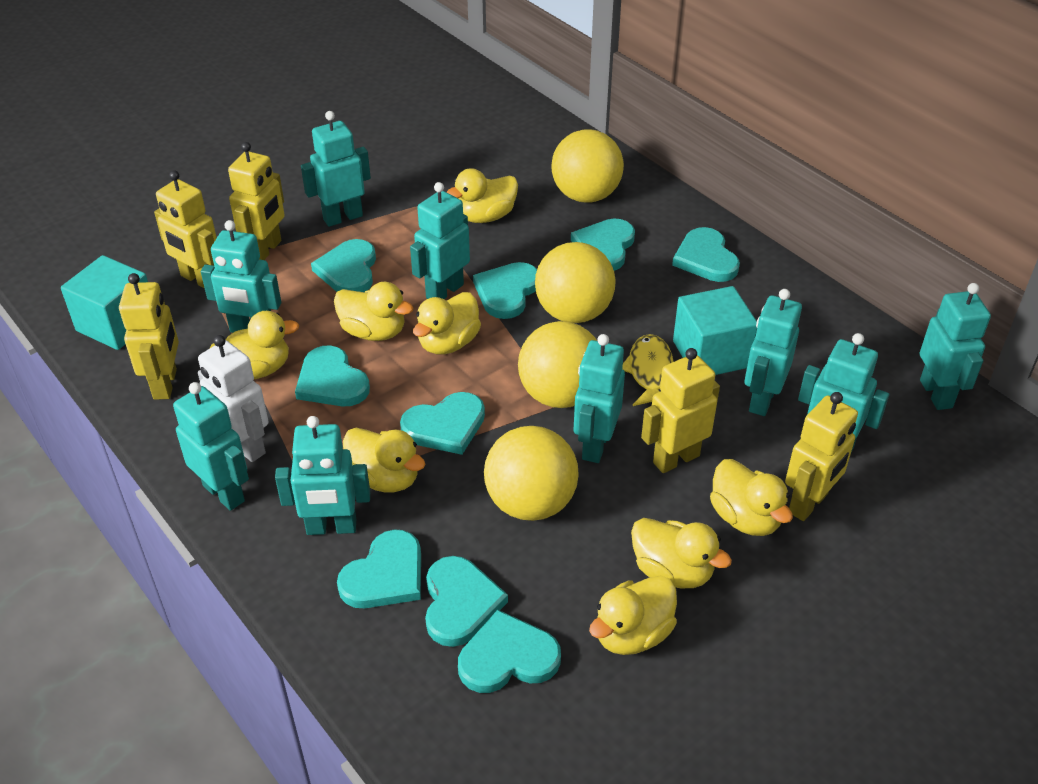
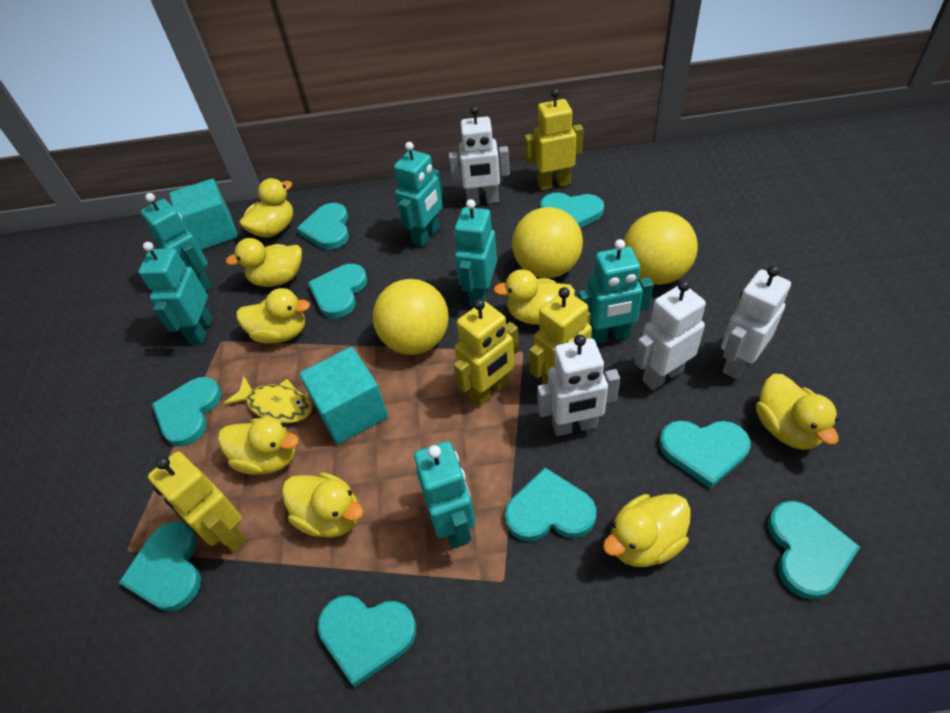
turquoise robot: 9 -> 6
white robot: 1 -> 4
yellow ball: 4 -> 3
yellow robot: 5 -> 4

